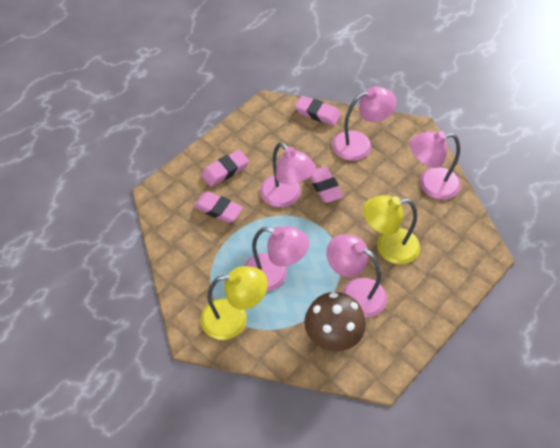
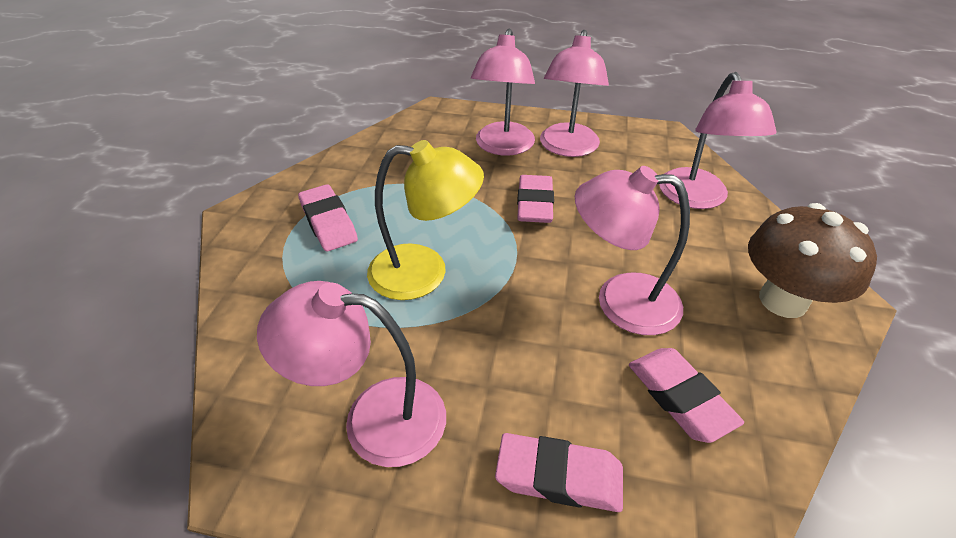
yellow lamp: 2 -> 1

